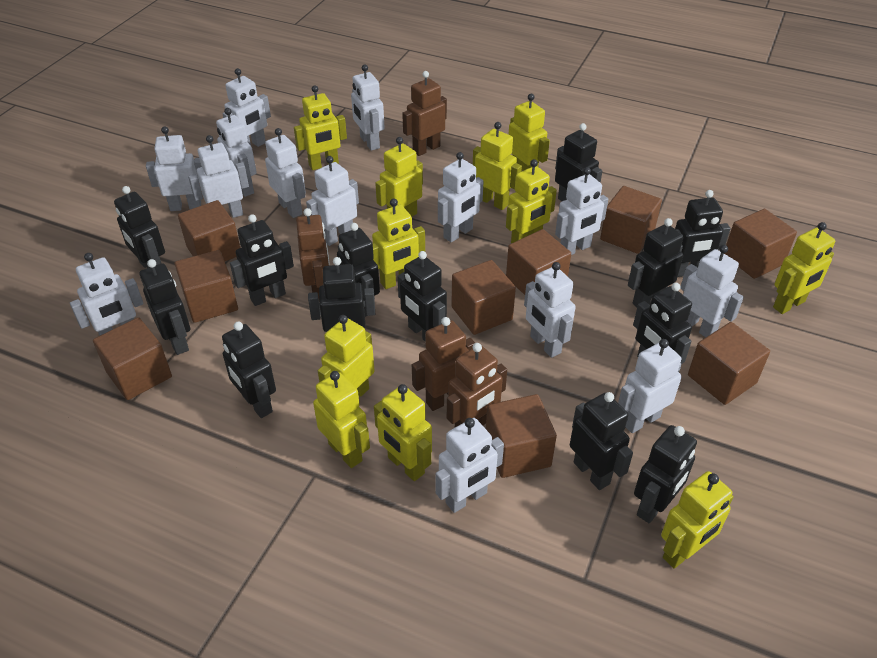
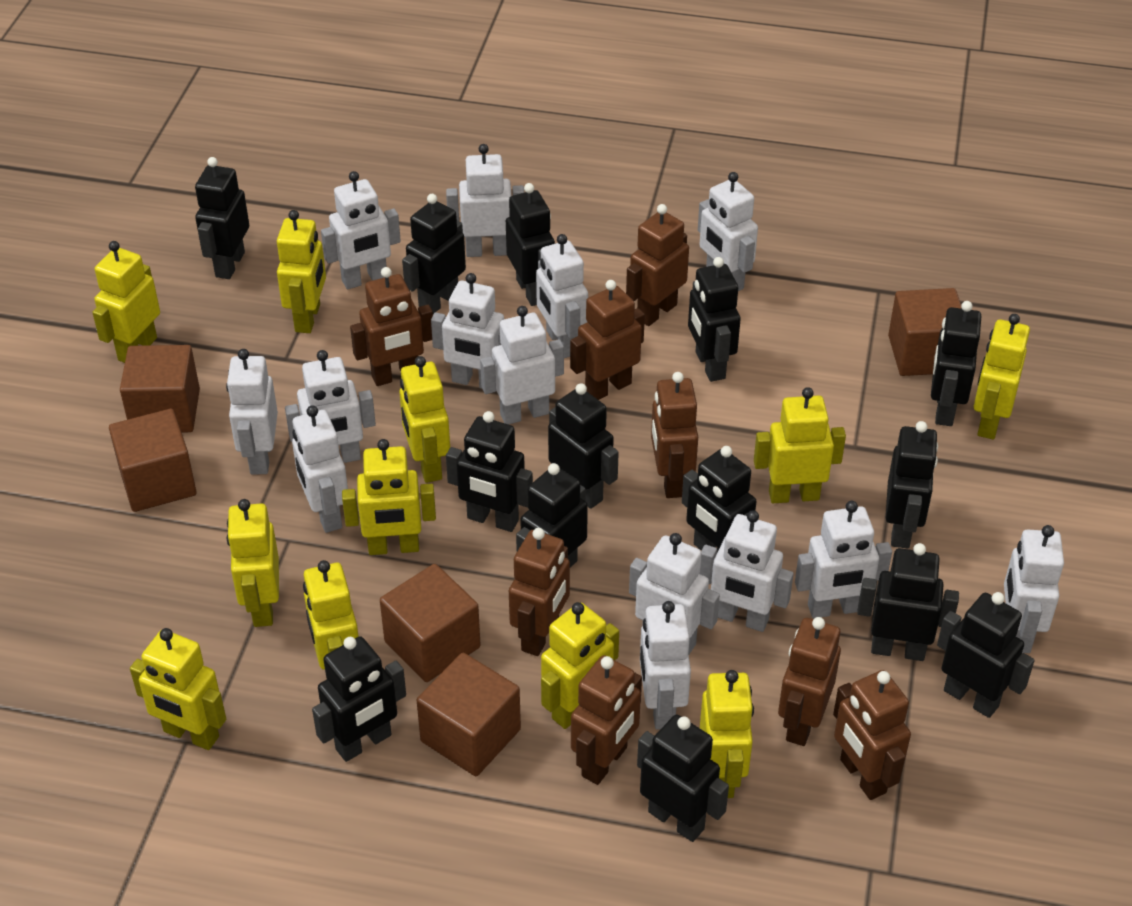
black robot: 13 -> 14
brown cube: 9 -> 5
brown robot: 4 -> 8

